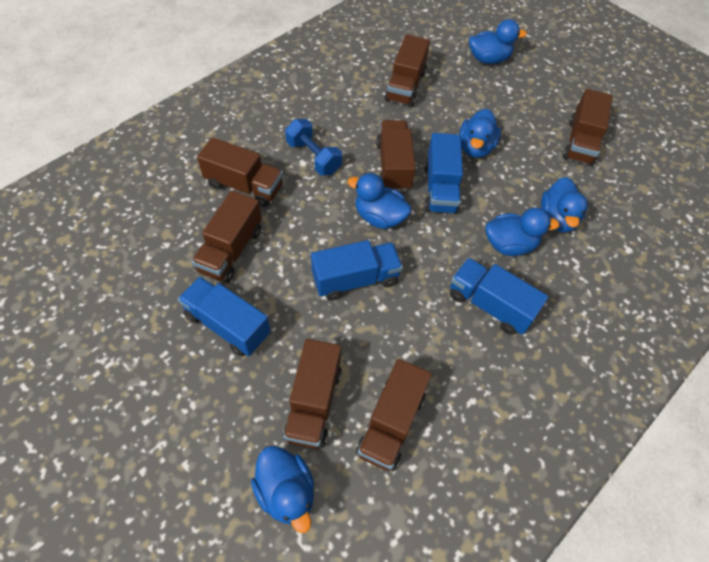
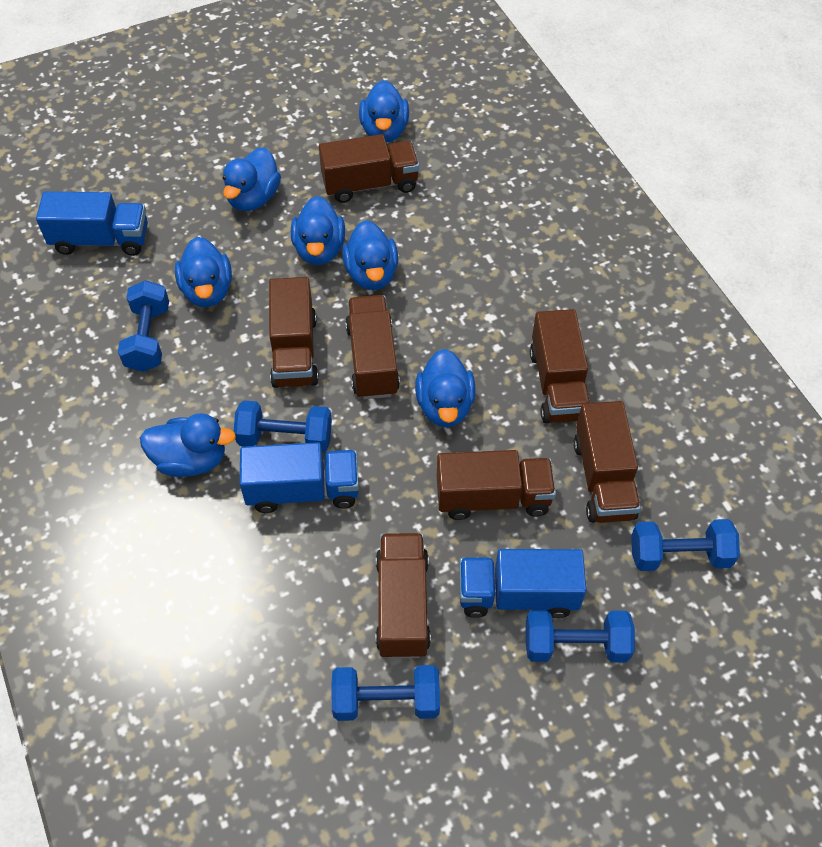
blue duck: 6 -> 7
blue dumbbell: 1 -> 5
blue truck: 4 -> 3

